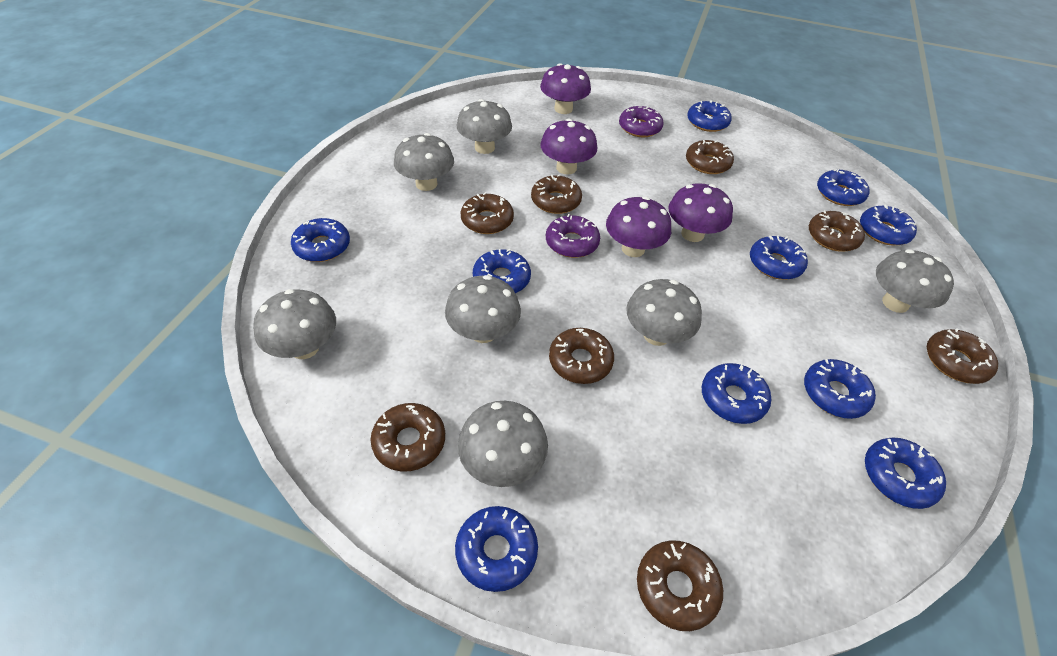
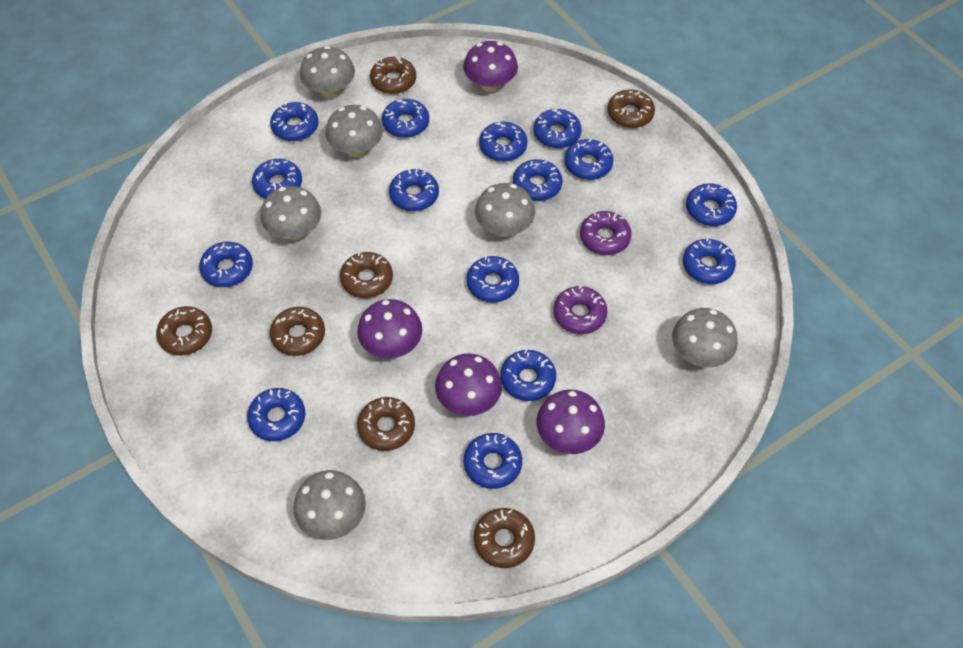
blue donut: 10 -> 15
brown donut: 8 -> 7
grey mushroom: 7 -> 6

